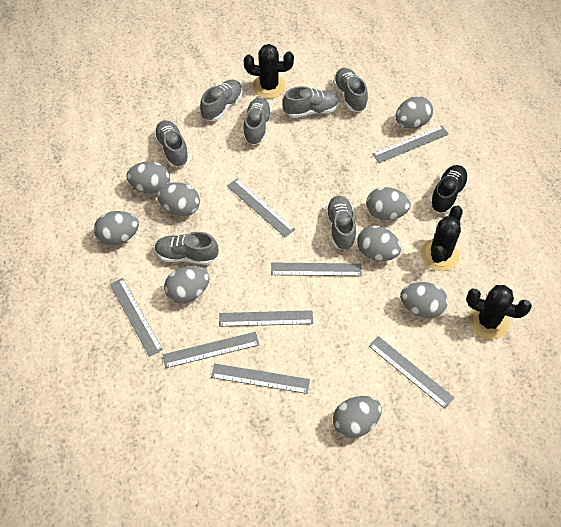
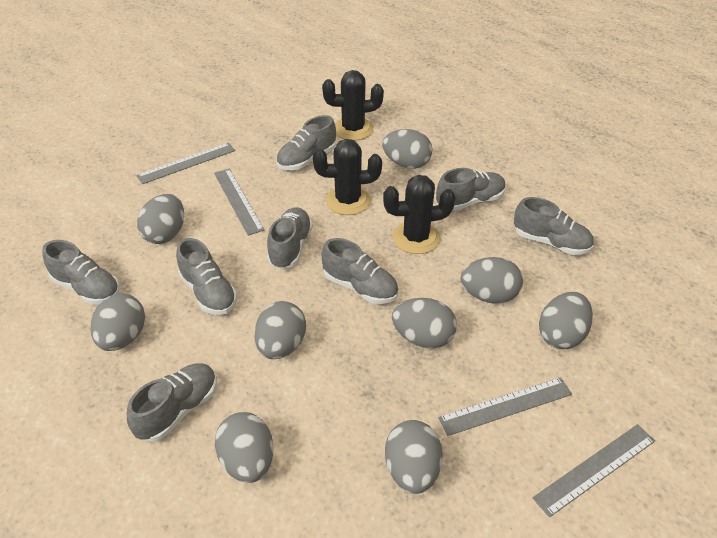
black shoe: 1 -> 0
grey ruler: 8 -> 4
grey shoe: 7 -> 8

